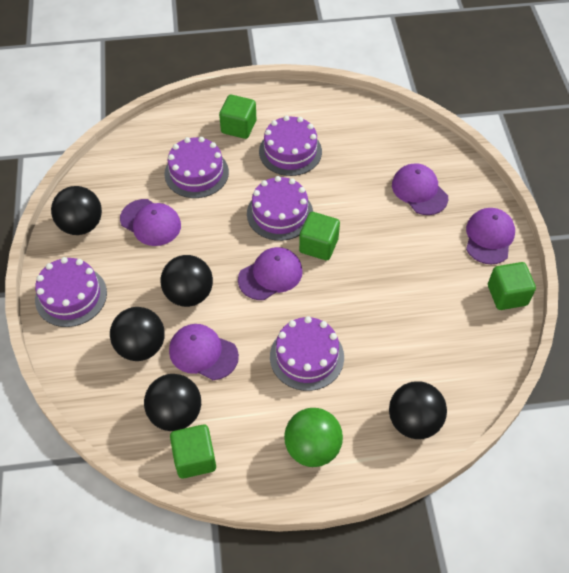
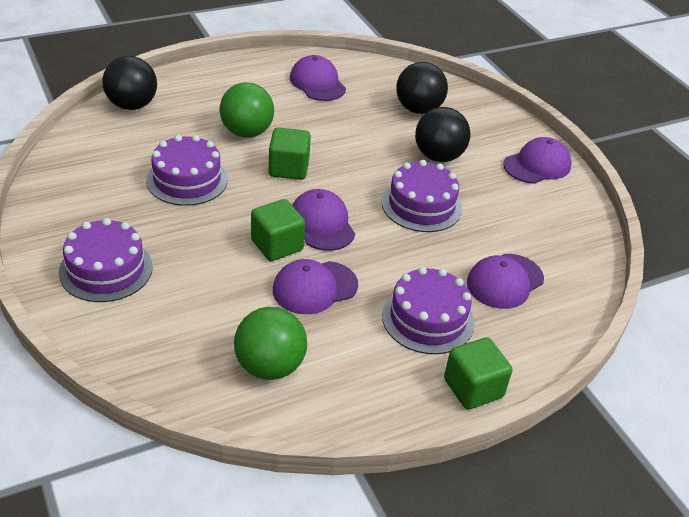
black ball: 5 -> 3
green ball: 1 -> 2
green cube: 4 -> 3
purple cake: 5 -> 4

